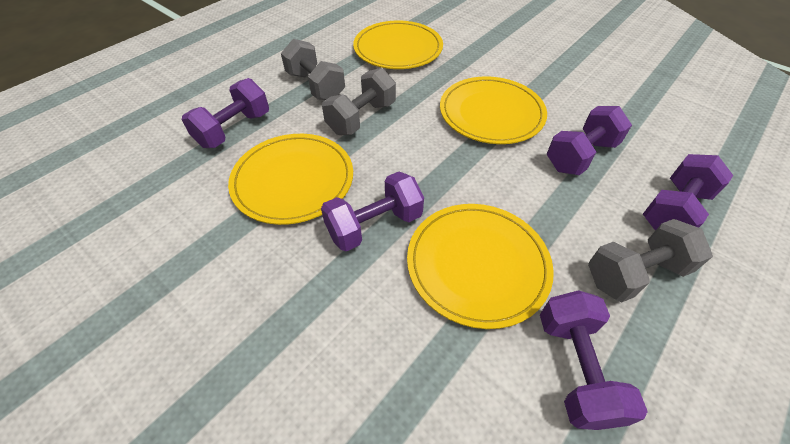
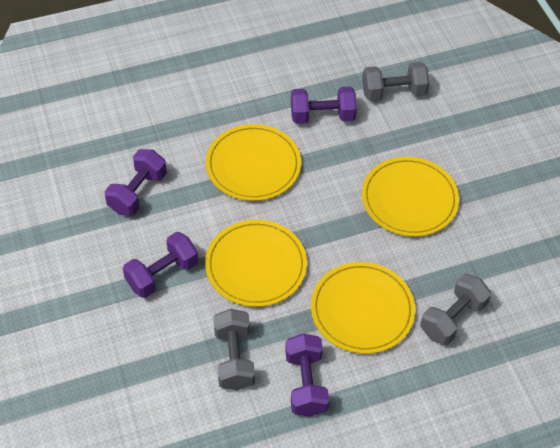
purple dumbbell: 5 -> 4

